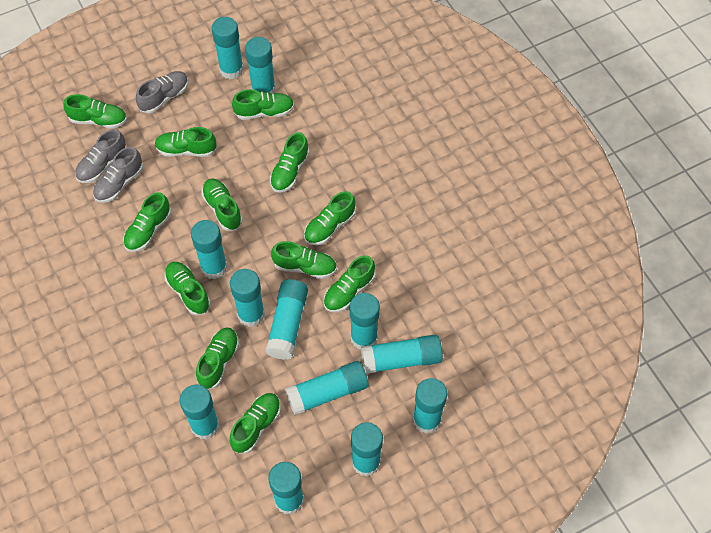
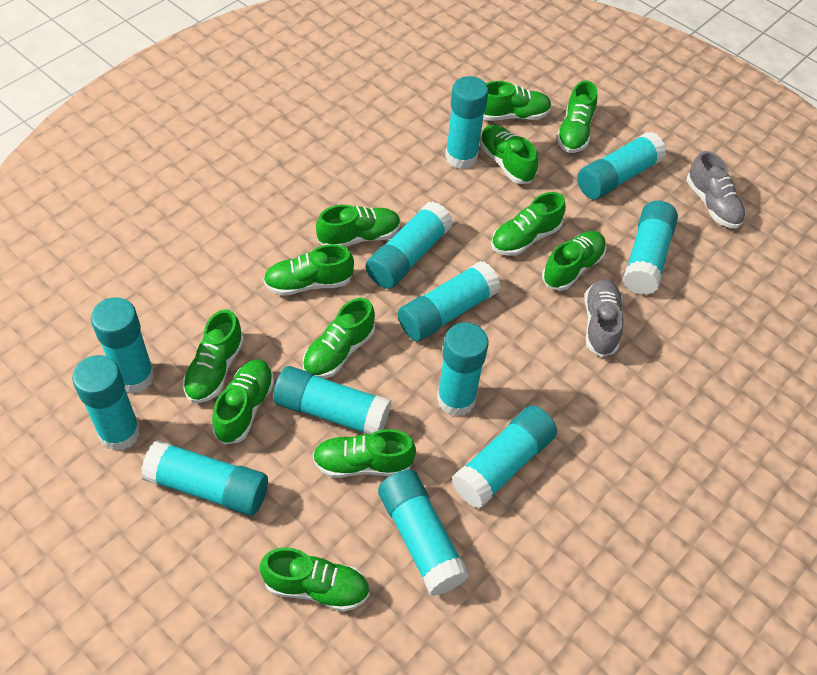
grey shoe: 3 -> 2

